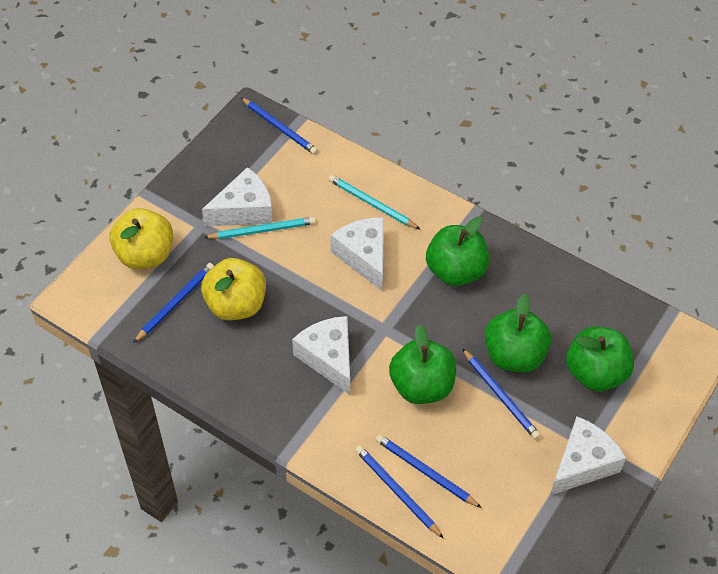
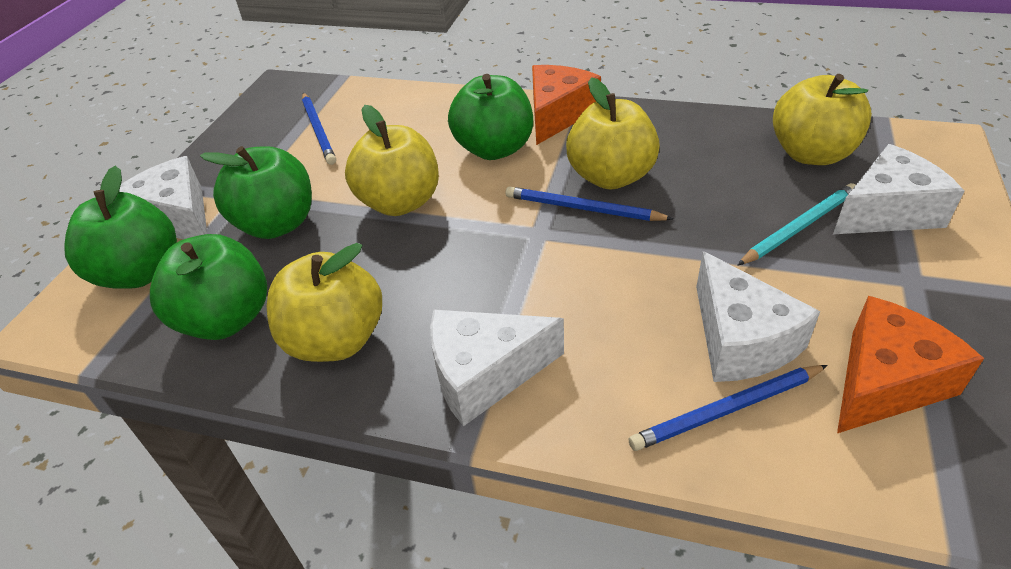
blue pencil: 5 -> 3
orange cheese: 0 -> 2
turquoise pencil: 2 -> 1
yellow apple: 2 -> 4

